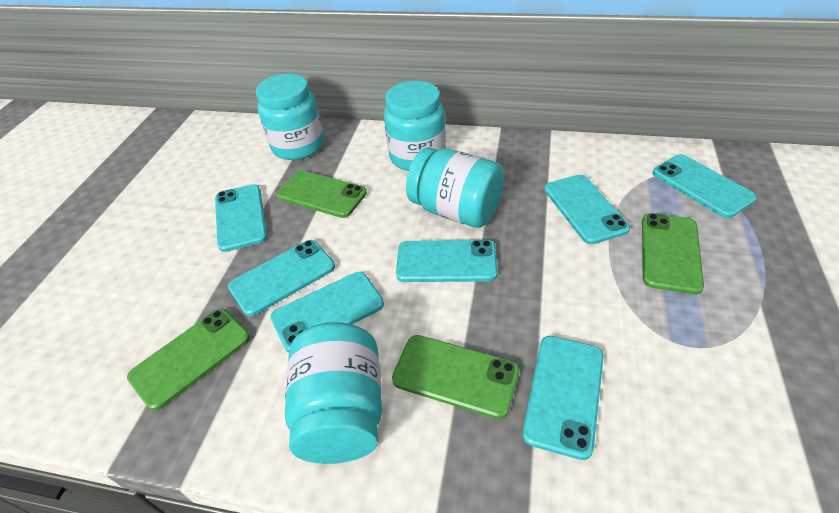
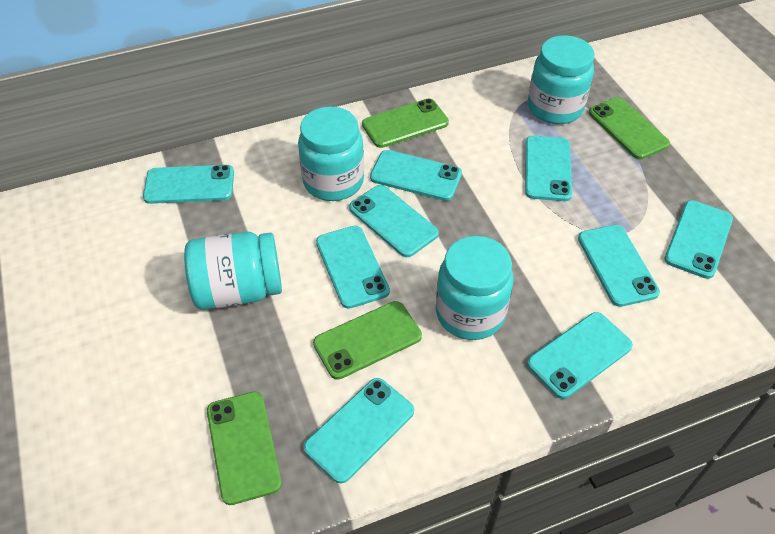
turquoise phone: 7 -> 9

